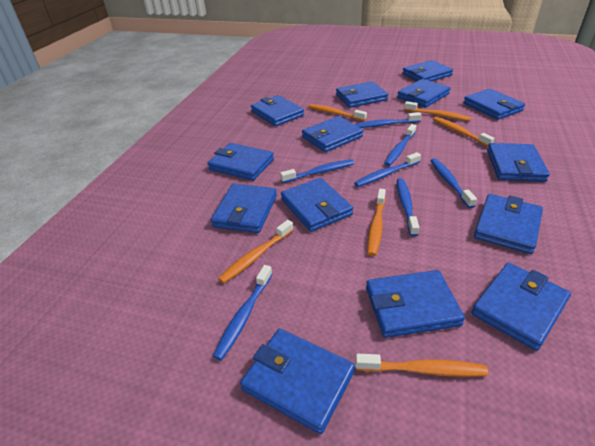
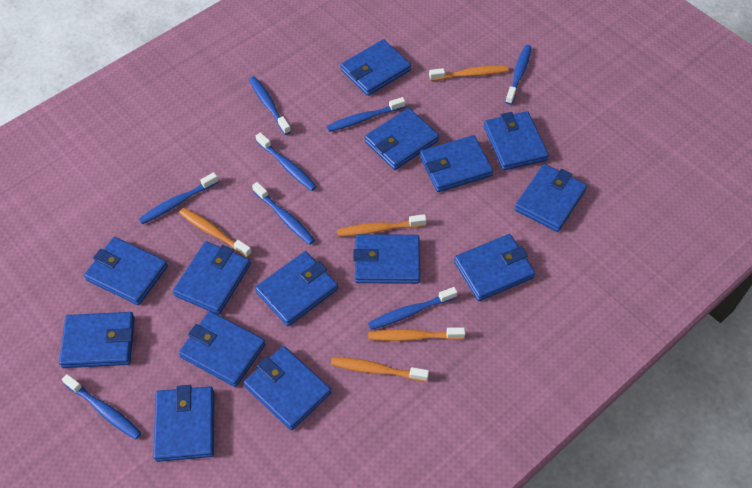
blue toothbrush: 7 -> 8
orange toothbrush: 6 -> 5

